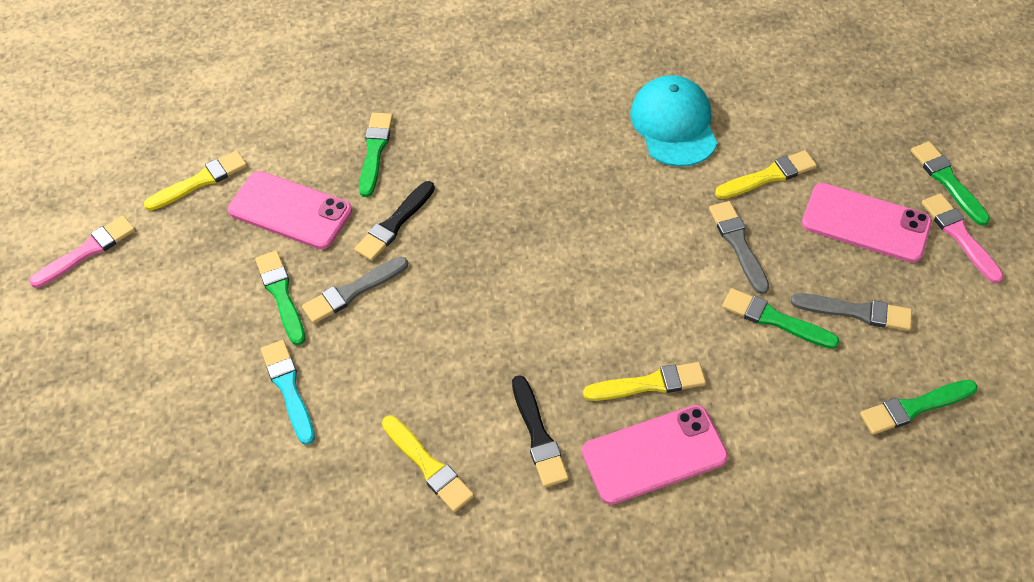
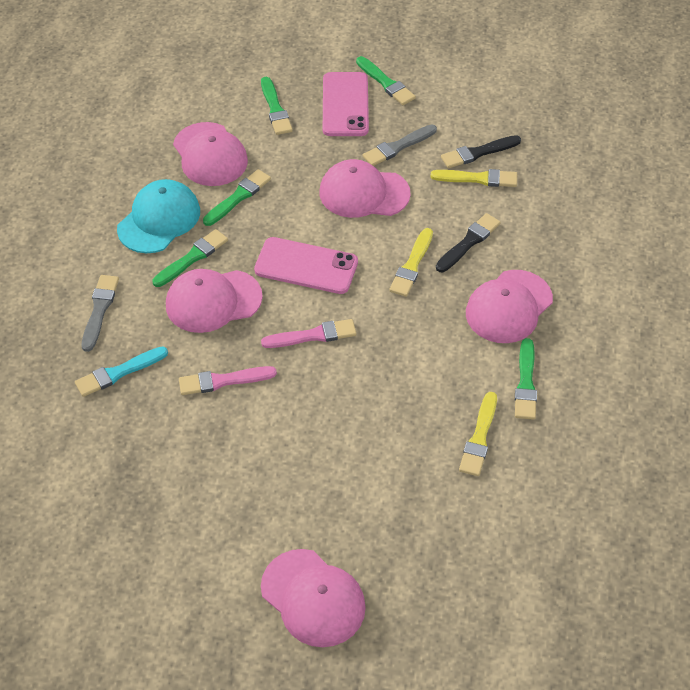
grey brush: 3 -> 2
pink cap: 0 -> 5
pink phone: 3 -> 2
yellow brush: 4 -> 3

